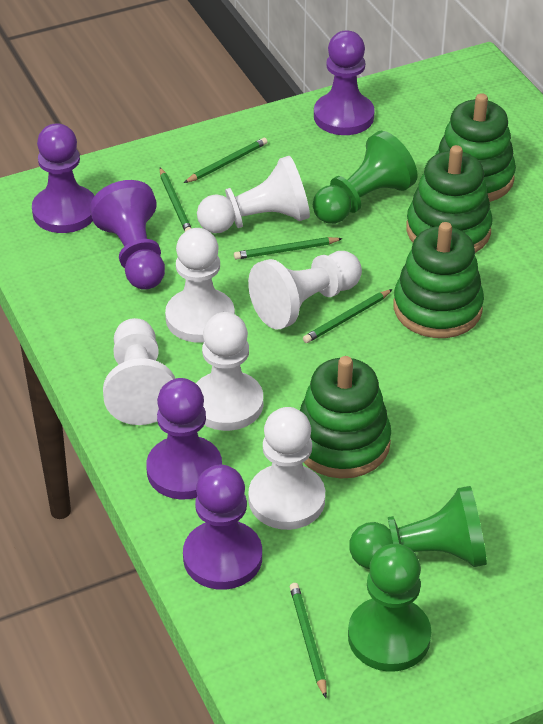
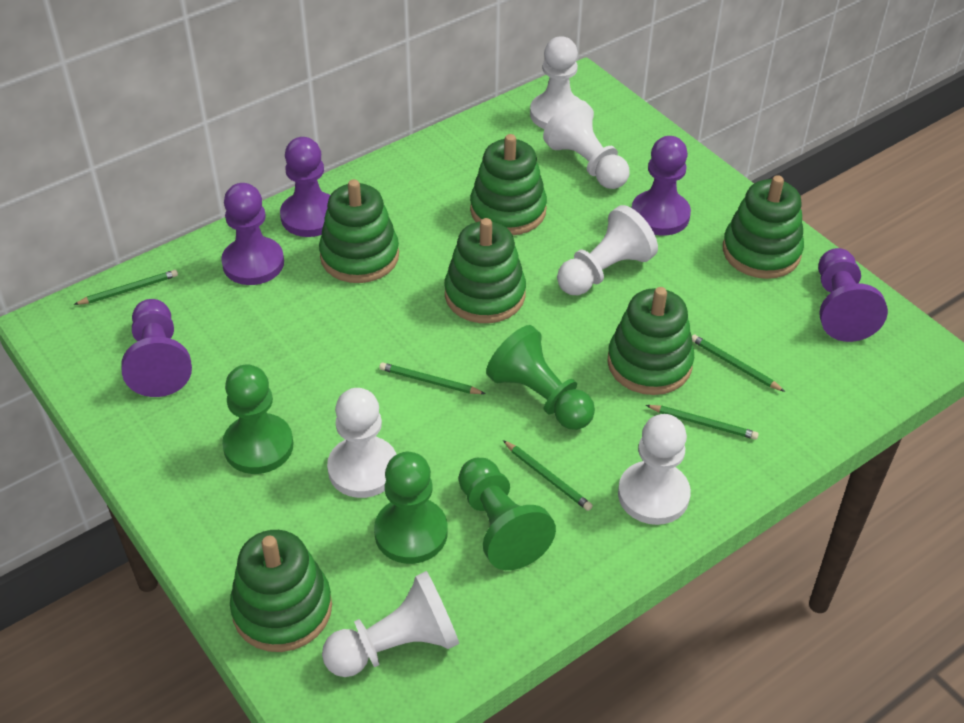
green pawn: 3 -> 4
green stacking toy: 4 -> 6

